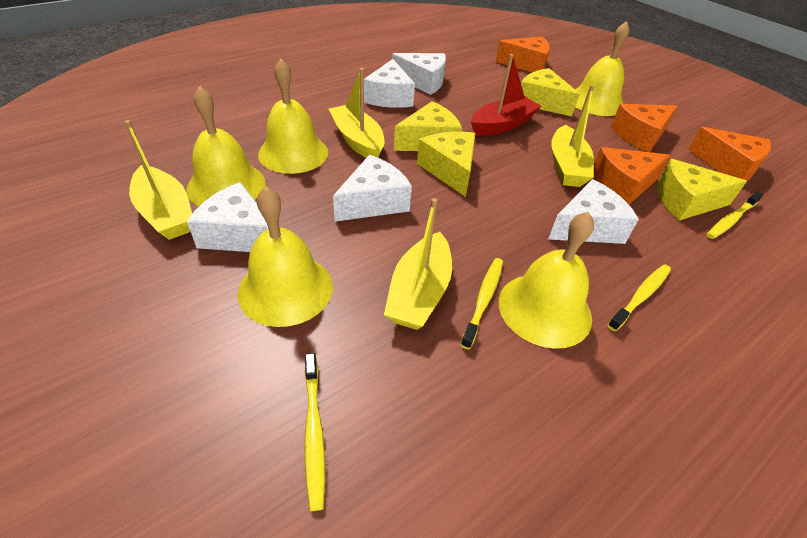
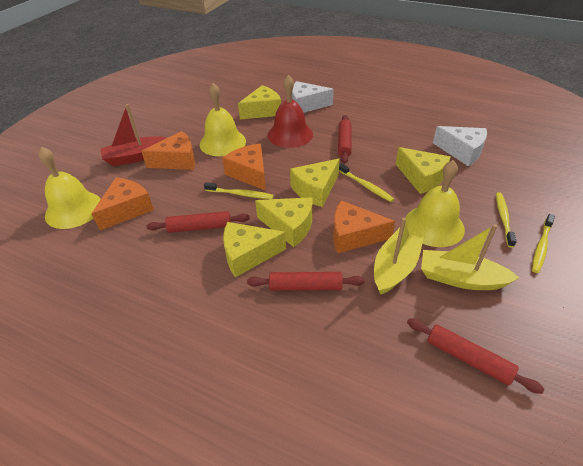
red bell: 0 -> 1
red rolling pin: 0 -> 4
white cheese: 5 -> 2
yellow bell: 5 -> 3
yellow boat: 4 -> 2
yellow cheese: 4 -> 5

